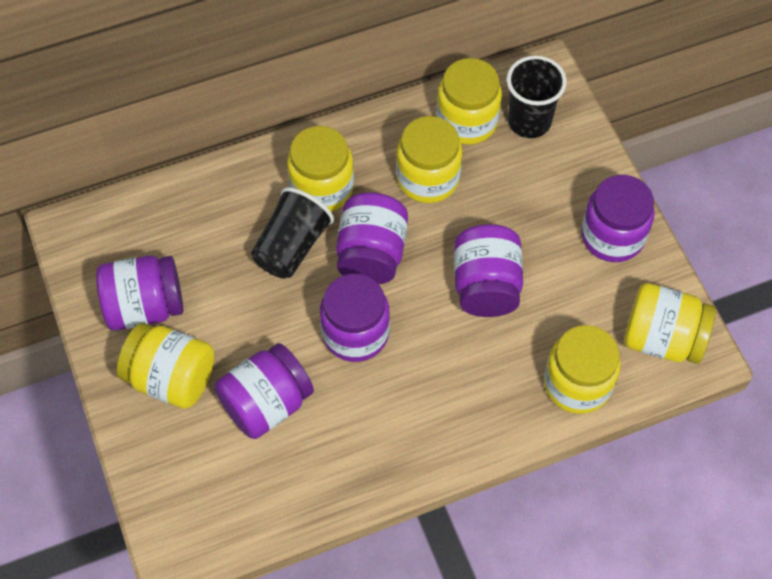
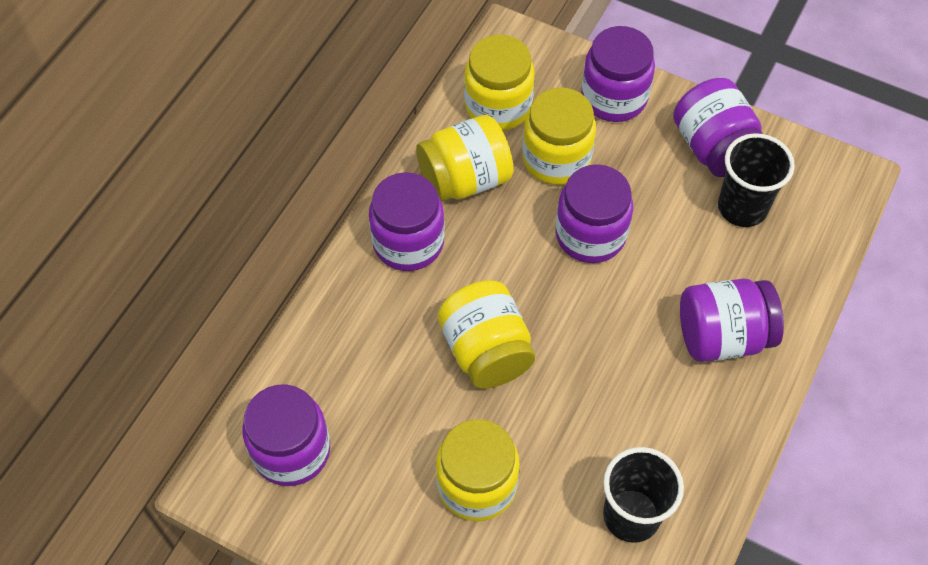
yellow jar: 6 -> 5

